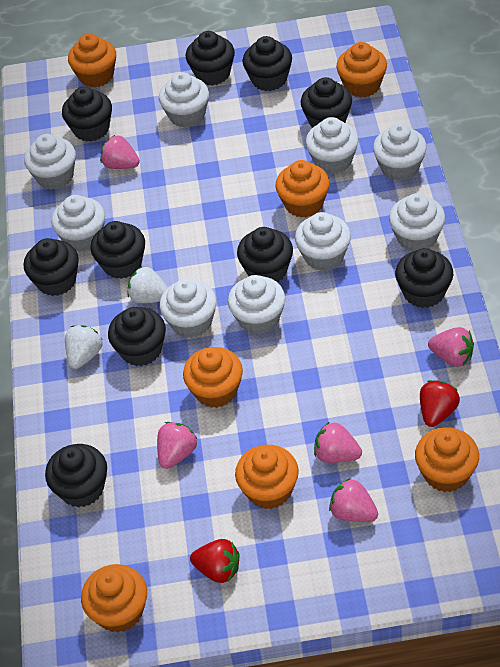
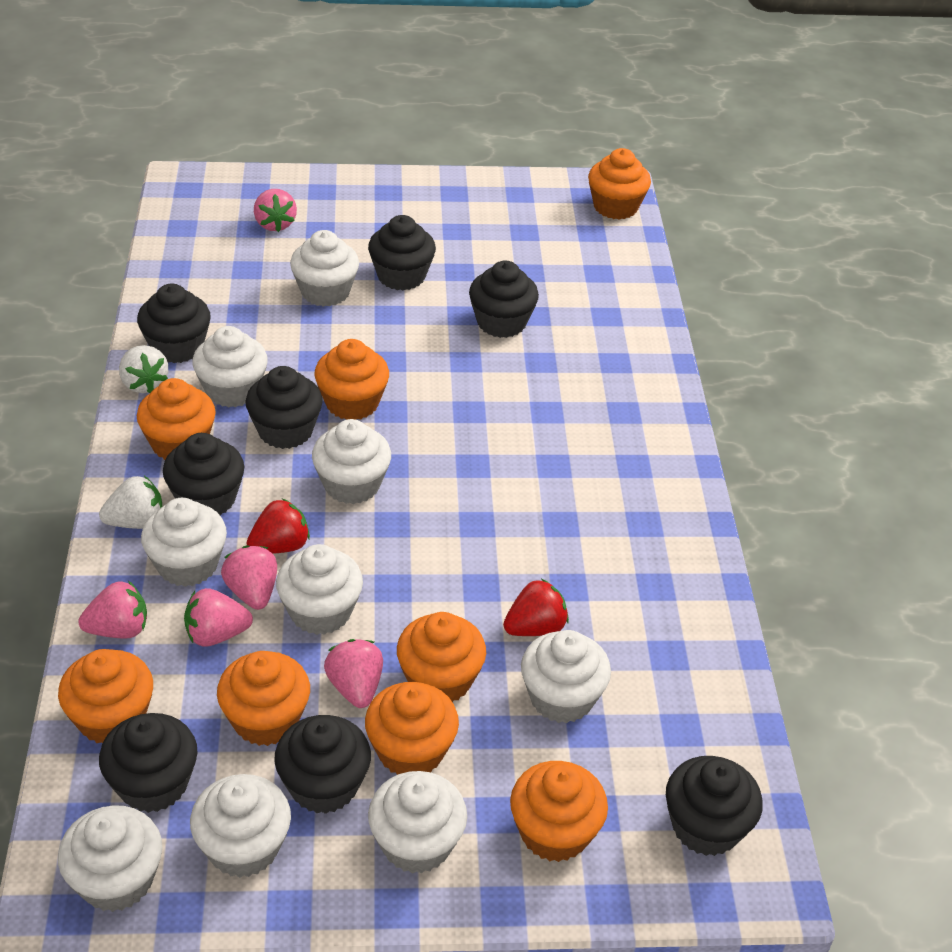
black cupcake: 10 -> 8
orange cupcake: 7 -> 8

